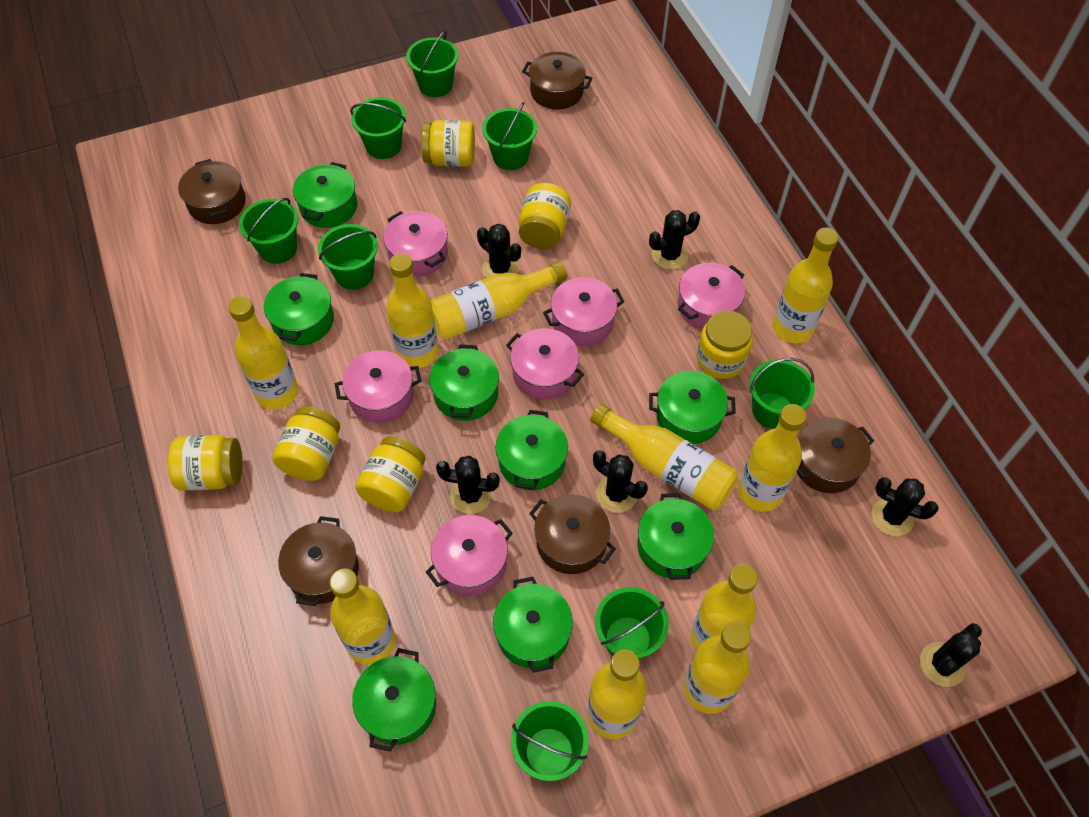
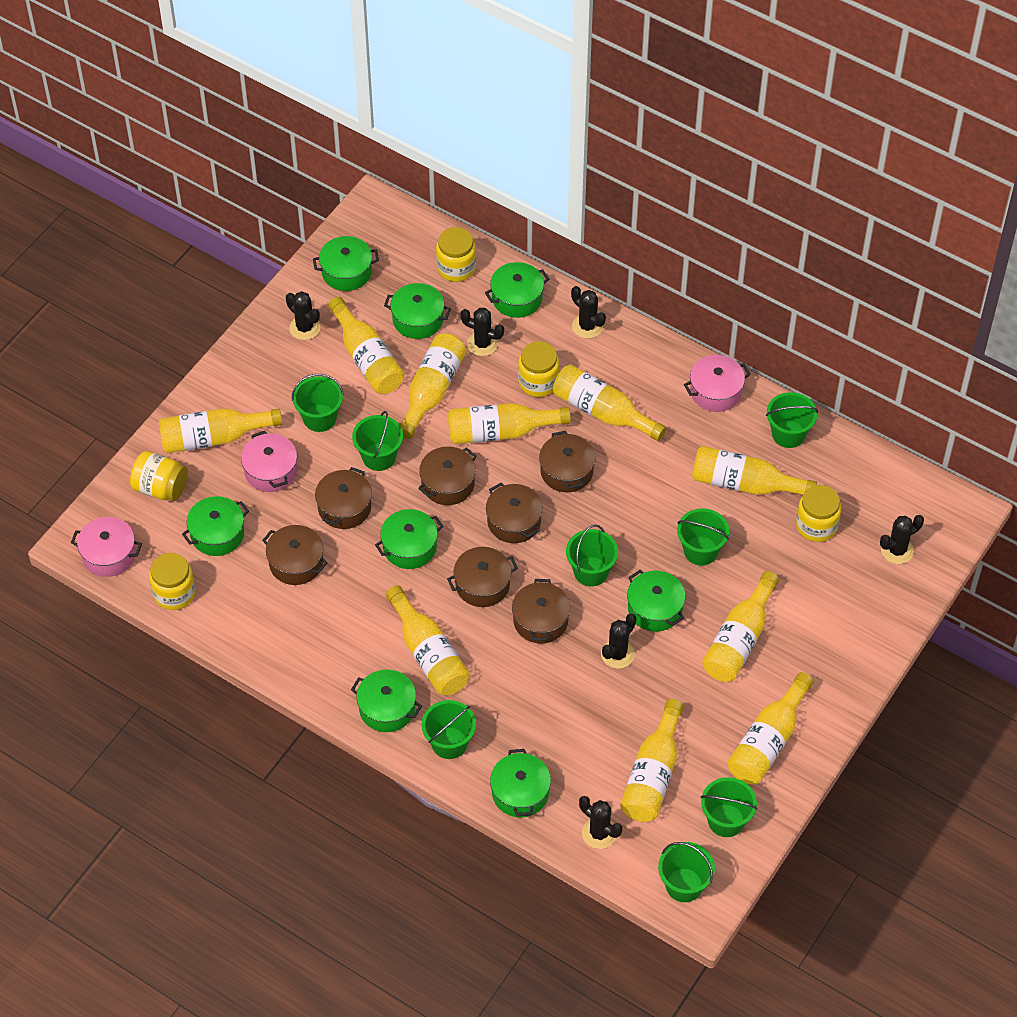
brown pot: 5 -> 7
pink pot: 6 -> 3
yellow jar: 6 -> 5

